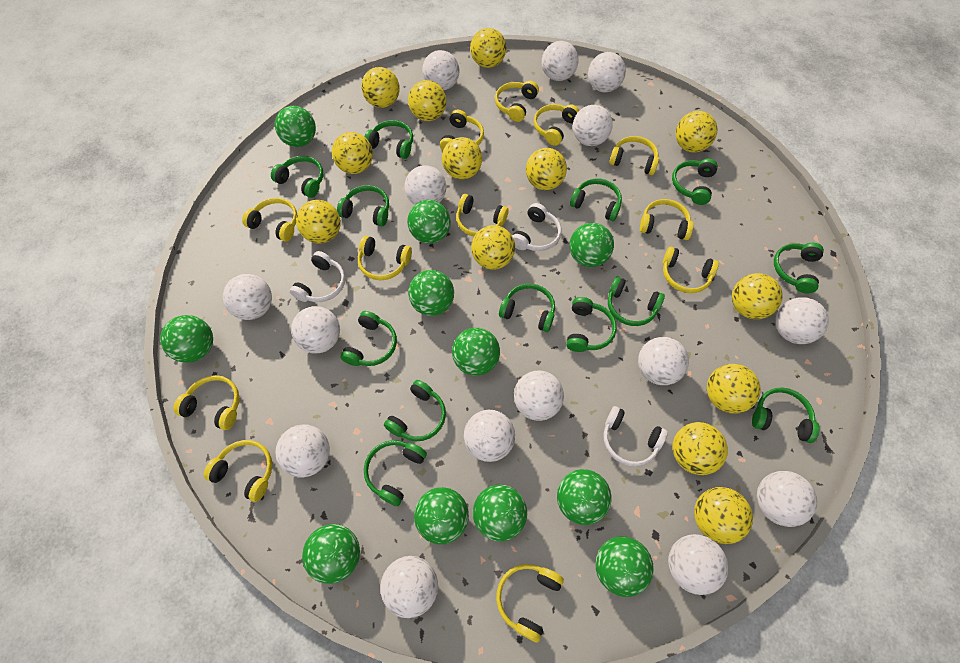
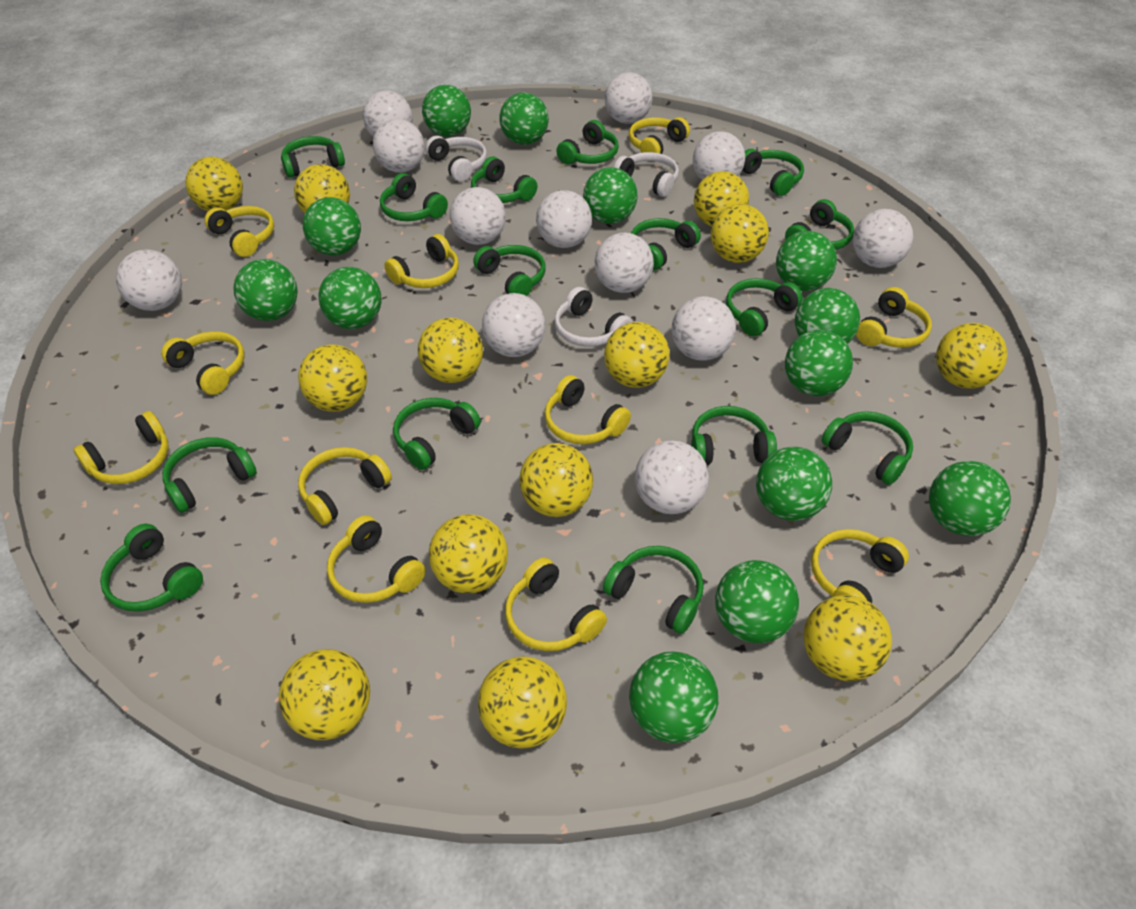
green ball: 11 -> 13
green headphones: 13 -> 15
white ball: 15 -> 12
yellow headphones: 12 -> 11

